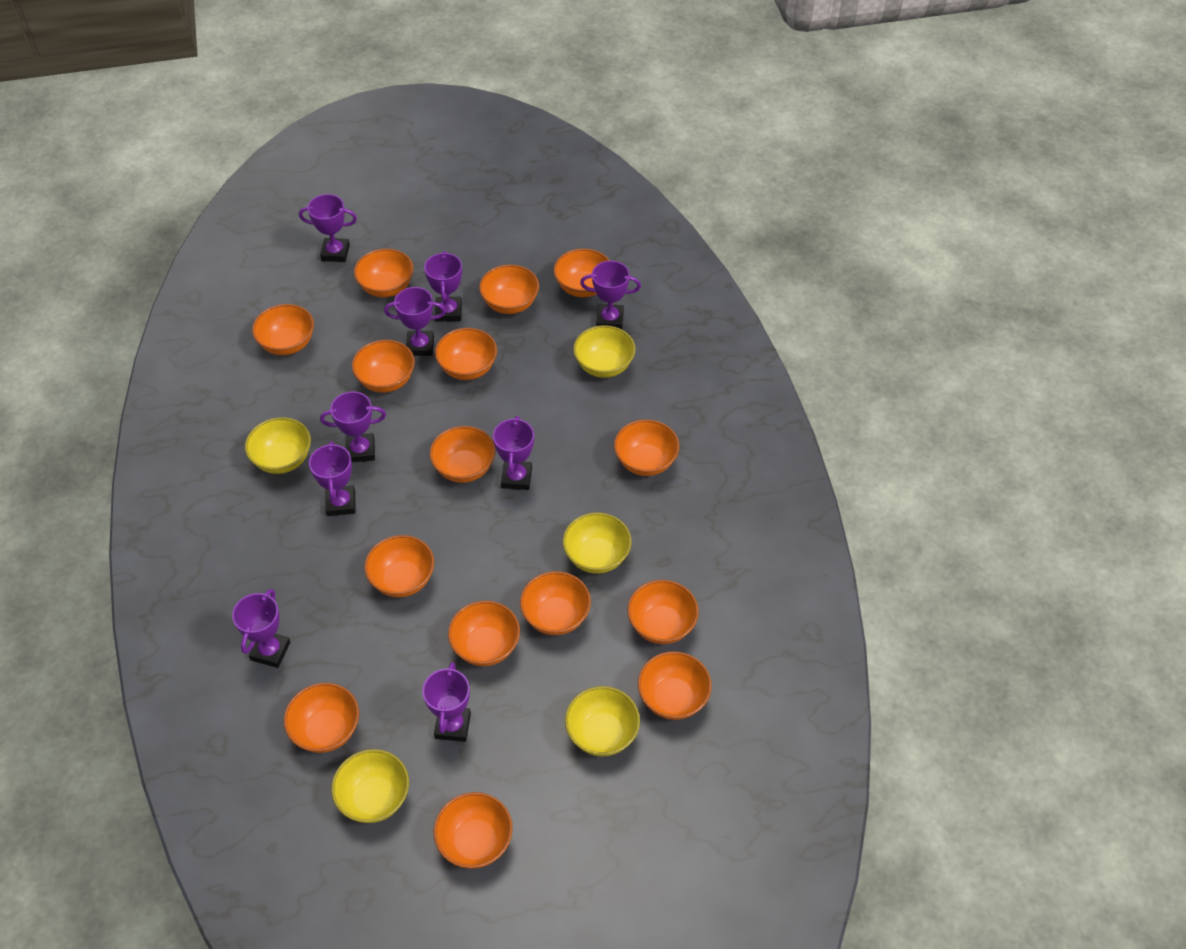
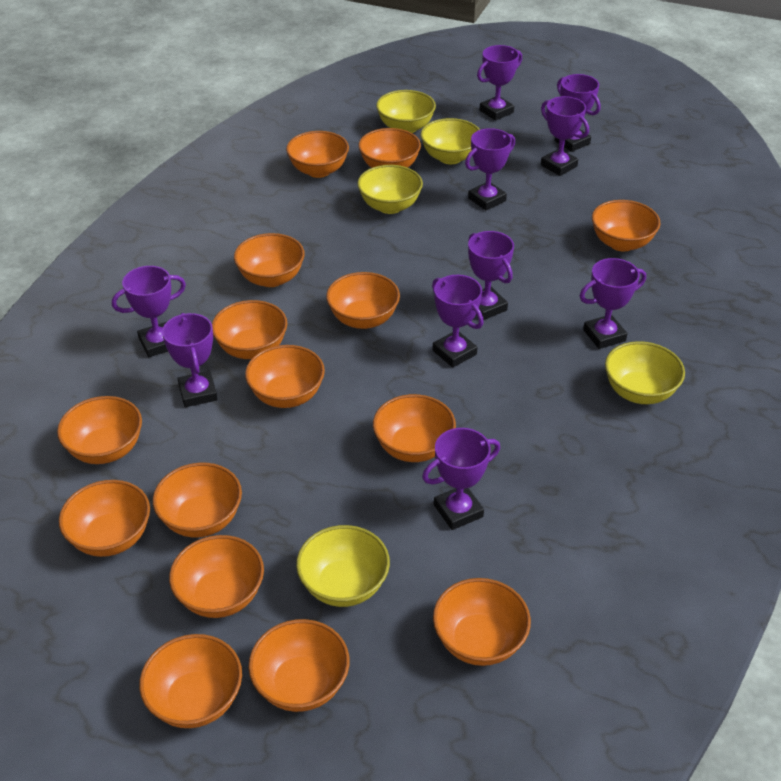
purple trophy: 9 -> 10

